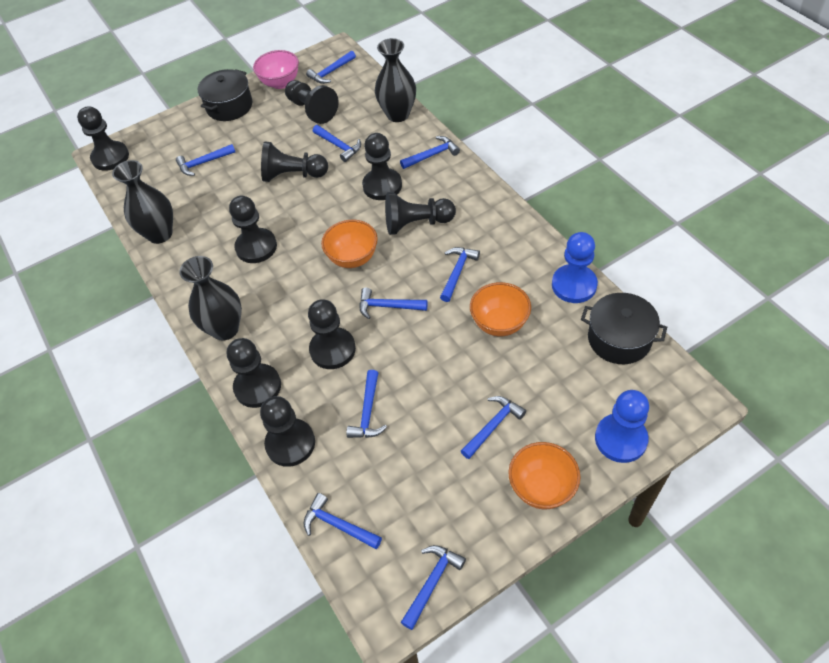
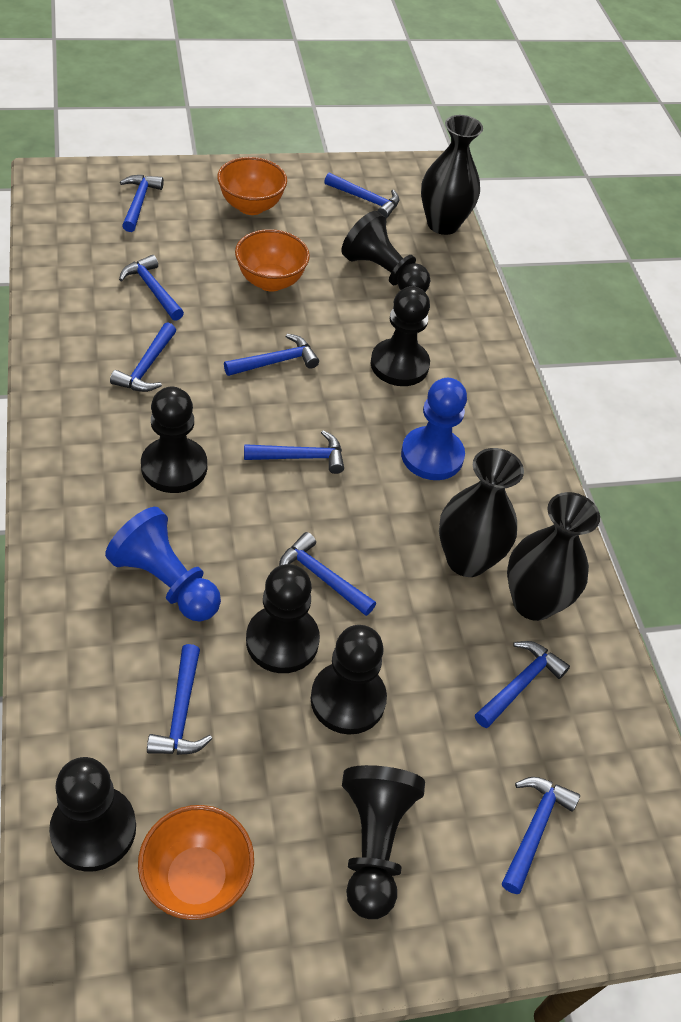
black pawn: 9 -> 7
black pot: 2 -> 0
pink bowl: 1 -> 0

